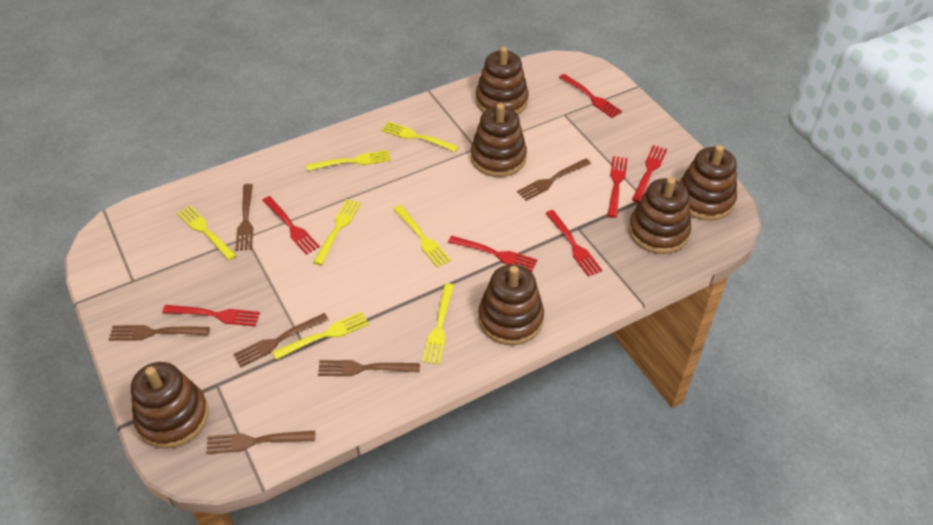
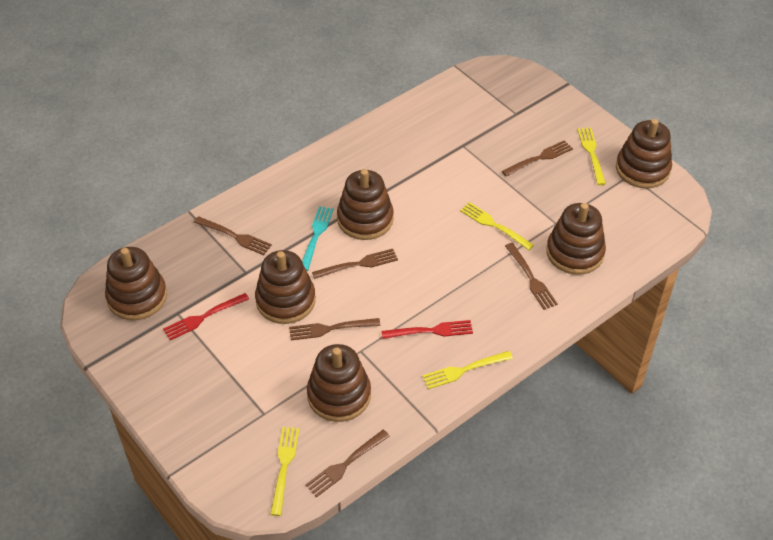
red fork: 7 -> 2
turquoise fork: 0 -> 1
yellow fork: 7 -> 4

